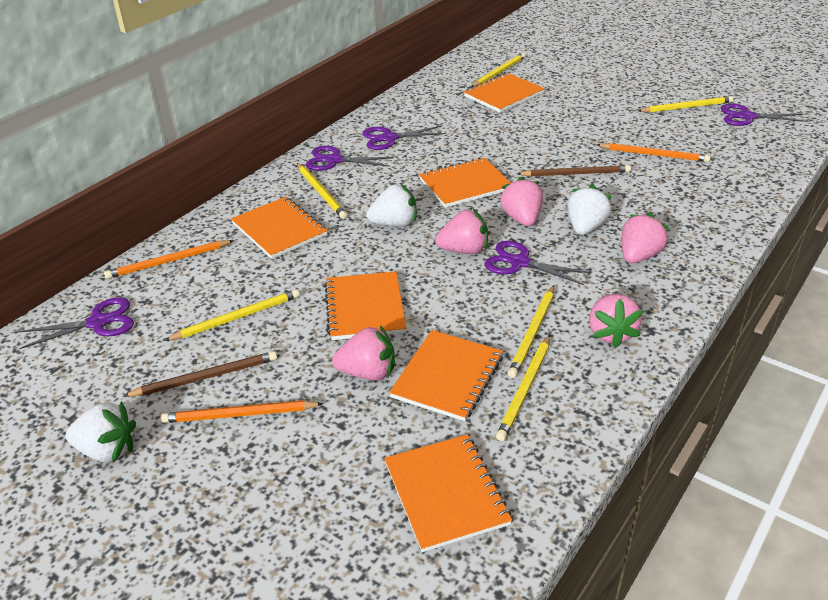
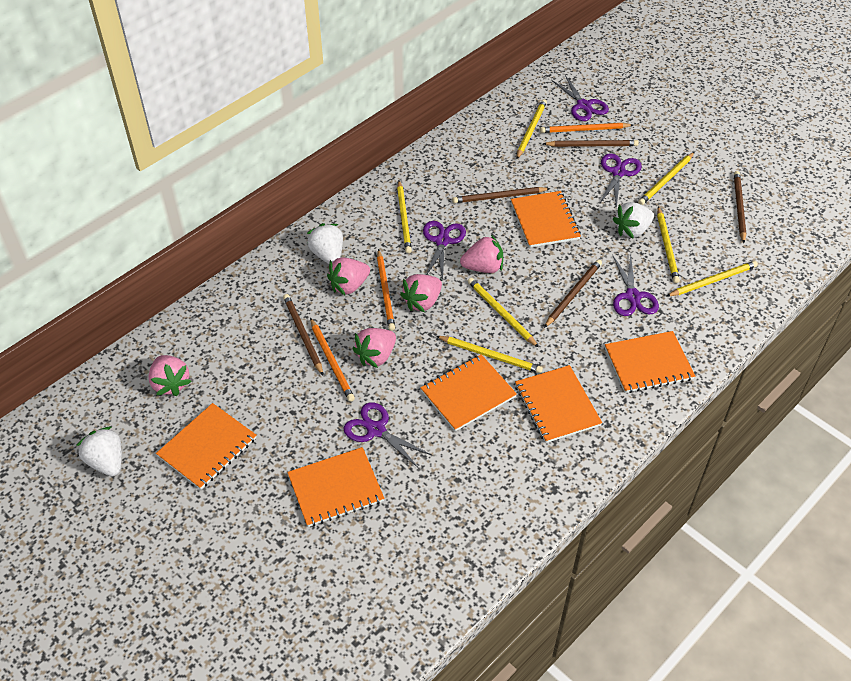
brown pencil: 2 -> 5
yellow pencil: 6 -> 7

